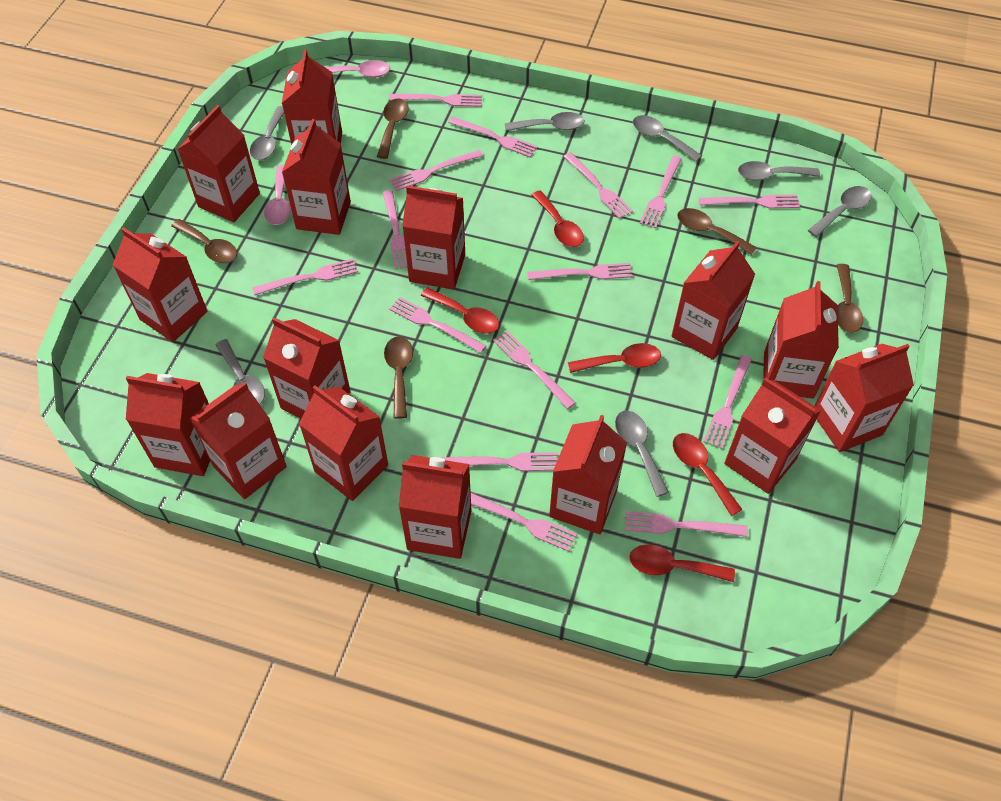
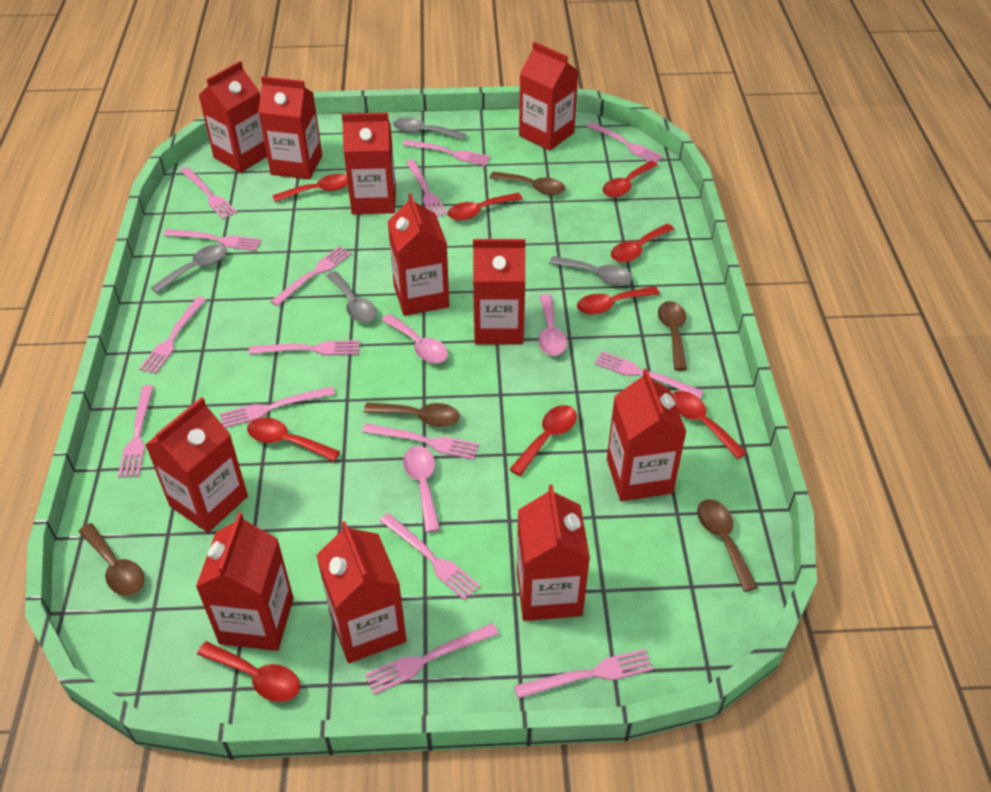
grey spoon: 7 -> 4
pink spoon: 2 -> 3
red carton: 15 -> 11
red spoon: 5 -> 9

